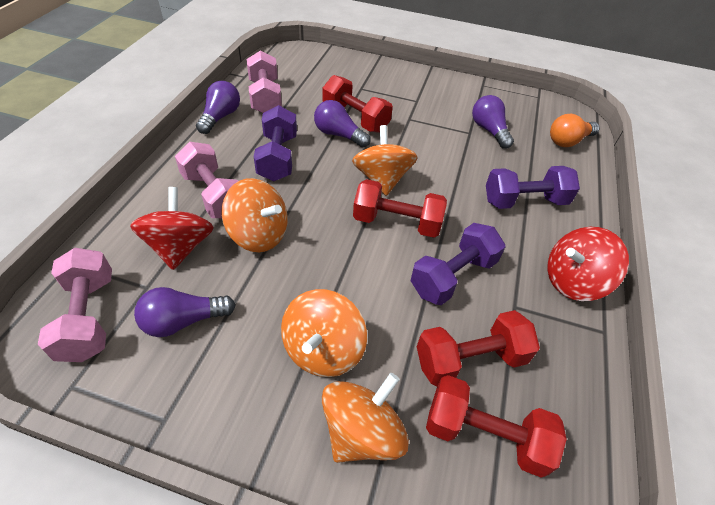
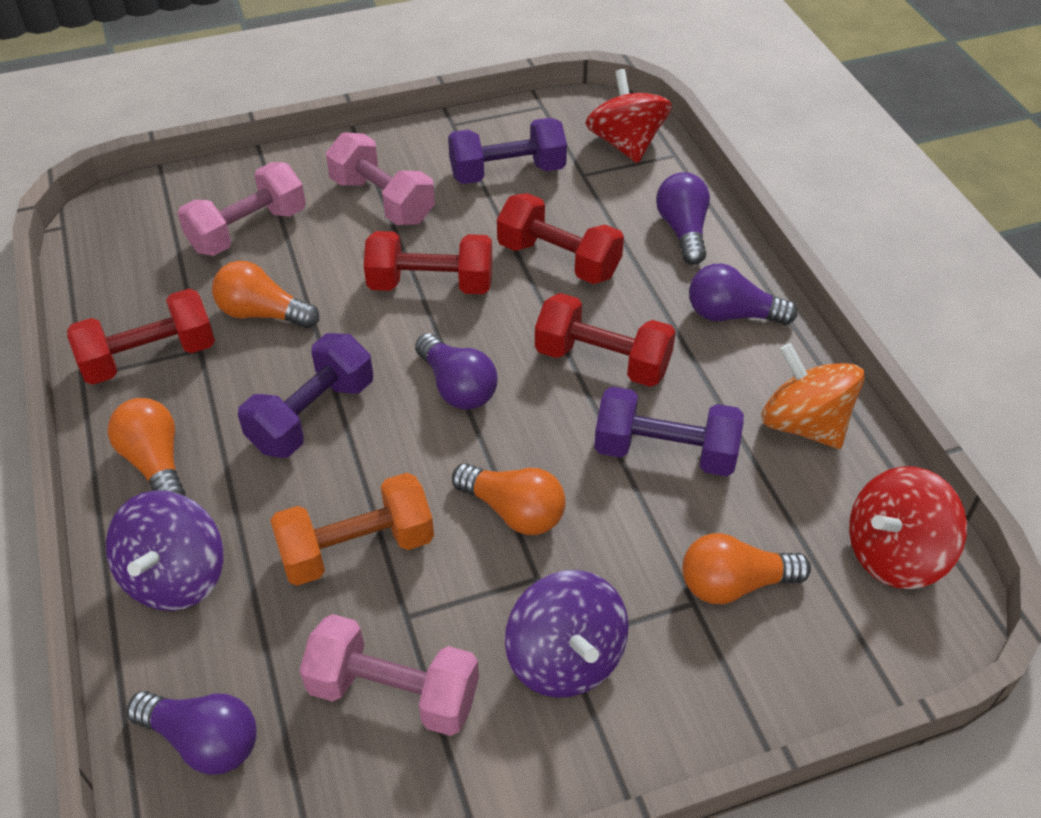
orange dumbbell: 0 -> 1
orange light bulb: 1 -> 4
orange spinning top: 4 -> 1
purple spinning top: 0 -> 2

